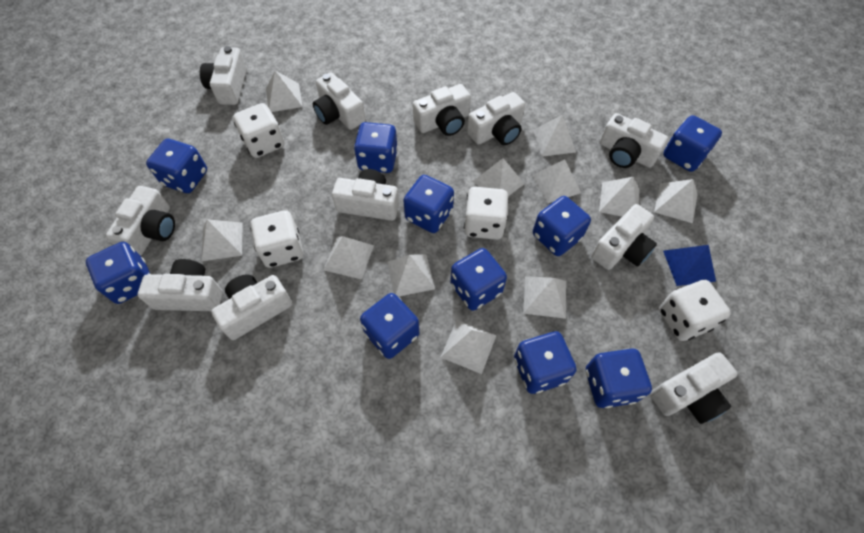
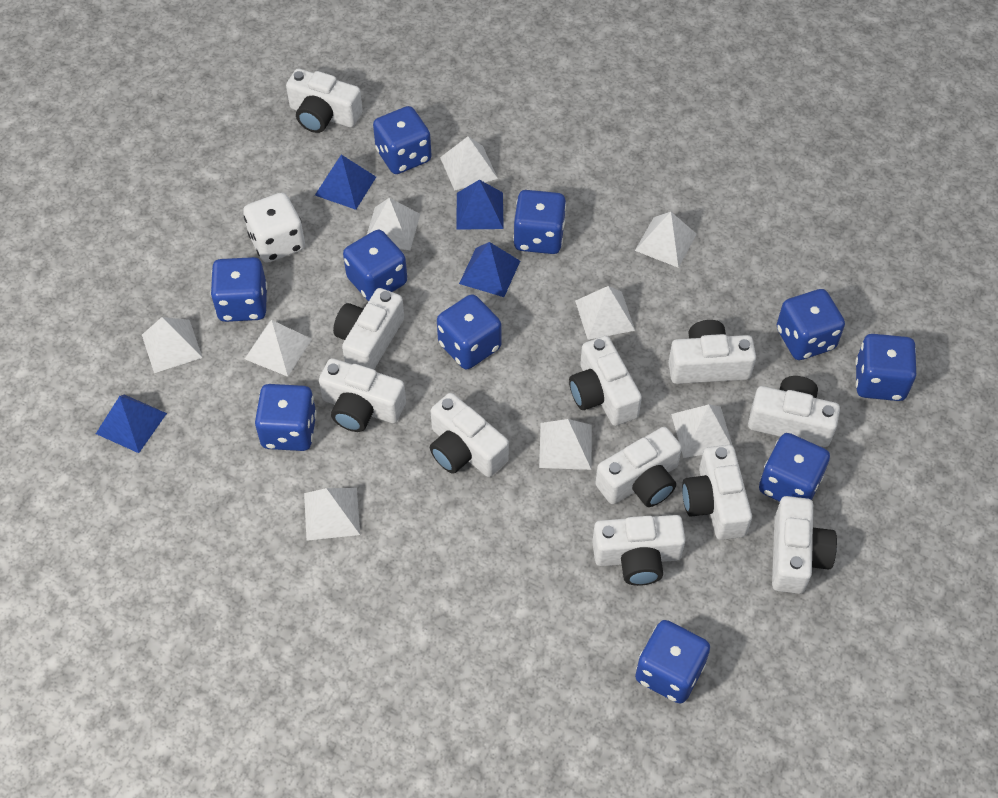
blue pyramid: 1 -> 4
white dice: 4 -> 1
white pyramid: 11 -> 9

